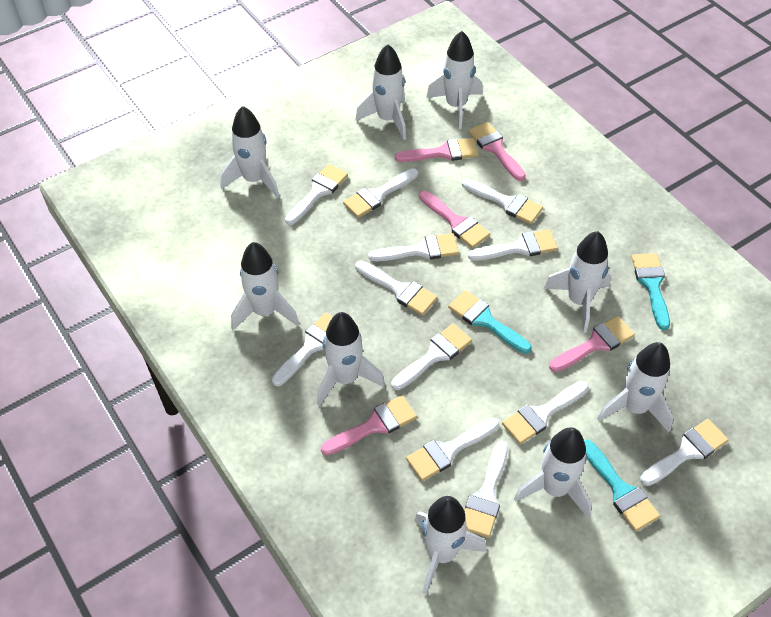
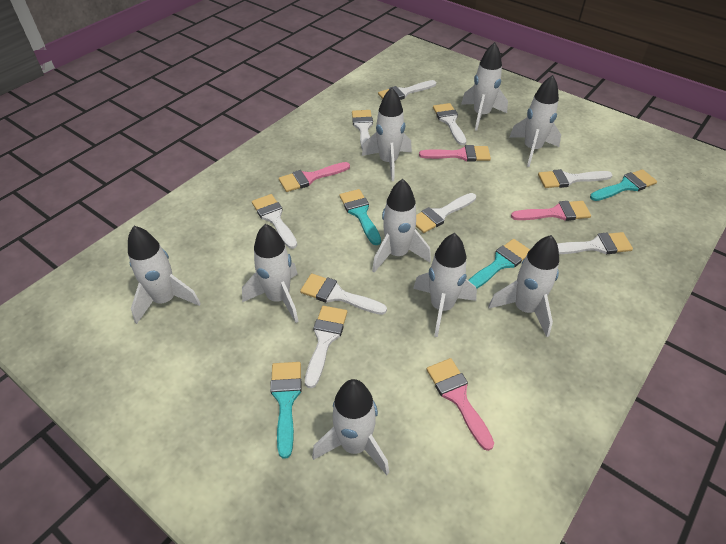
pink brush: 5 -> 4
turquoise brush: 3 -> 4
white brush: 12 -> 9

